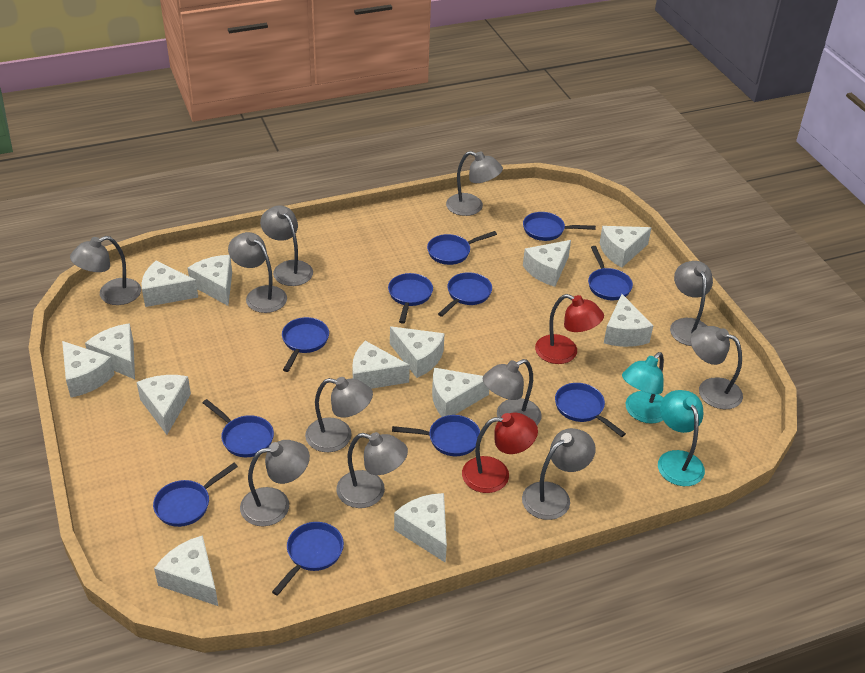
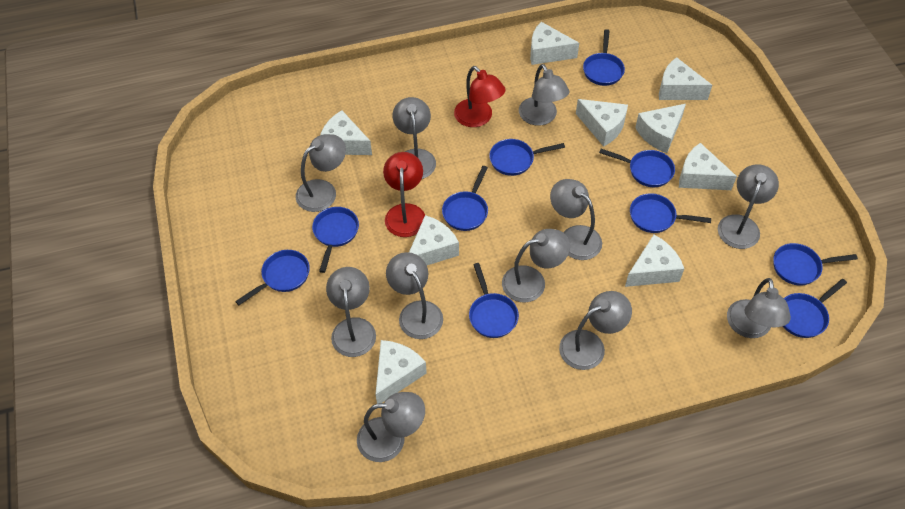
blue pan: 11 -> 10
turquoise lamp: 2 -> 0
white cheese: 13 -> 9

